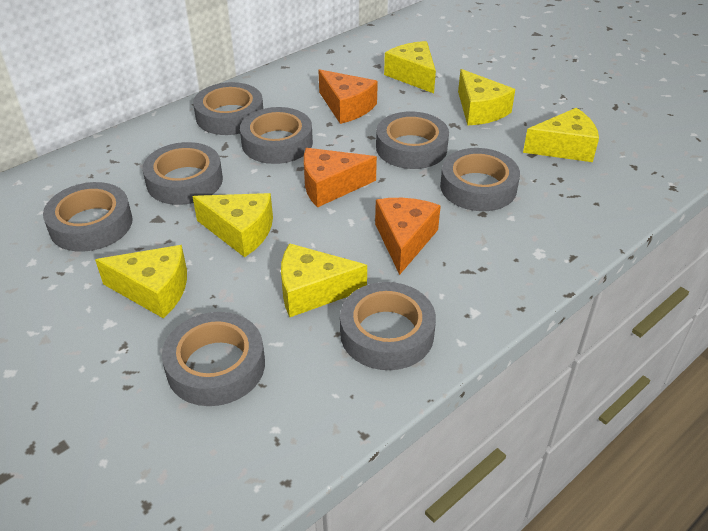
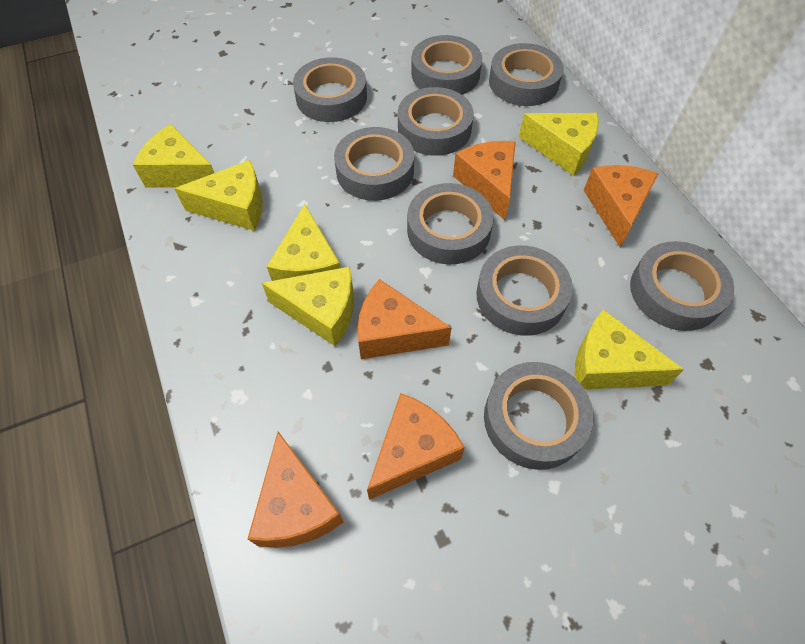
grey tape: 8 -> 9
orange cheese: 3 -> 5

